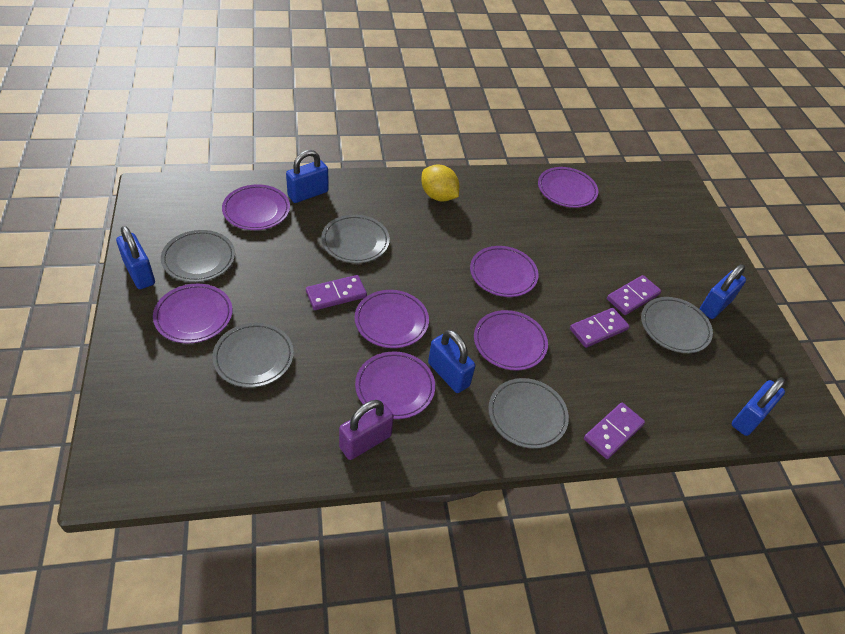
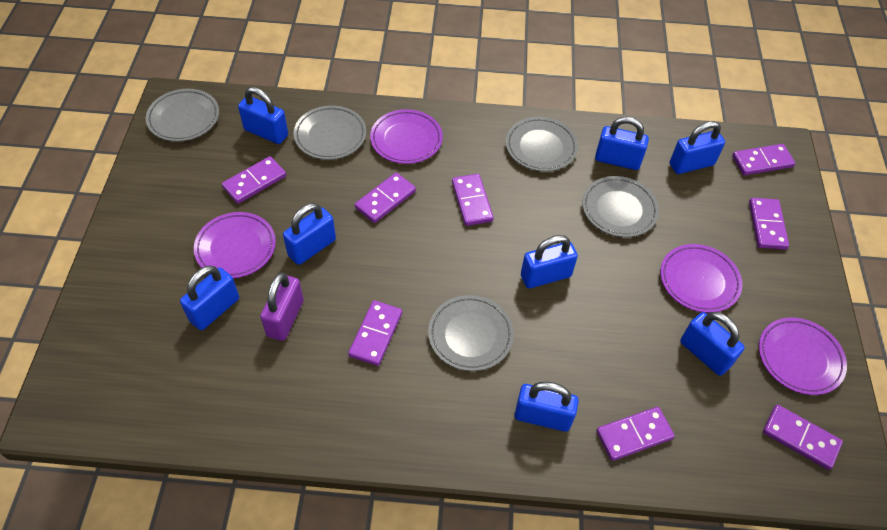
blue padlock: 5 -> 8
purple domino: 4 -> 8
purple plate: 7 -> 4
yellow lemon: 1 -> 0

